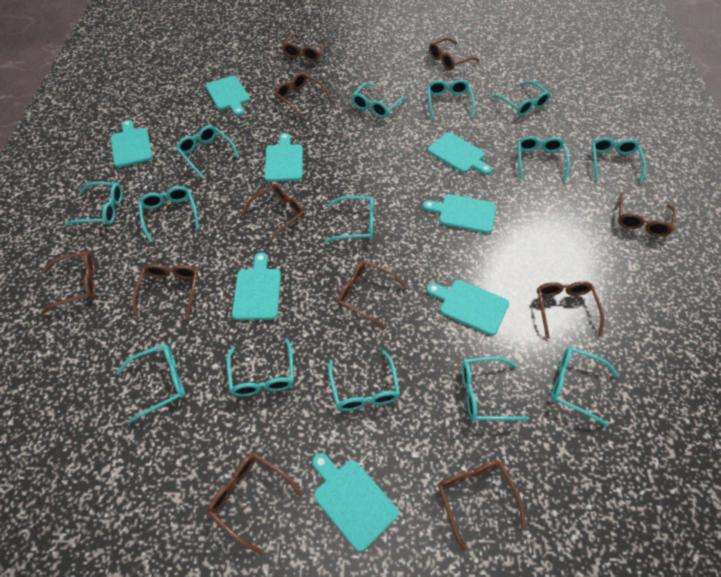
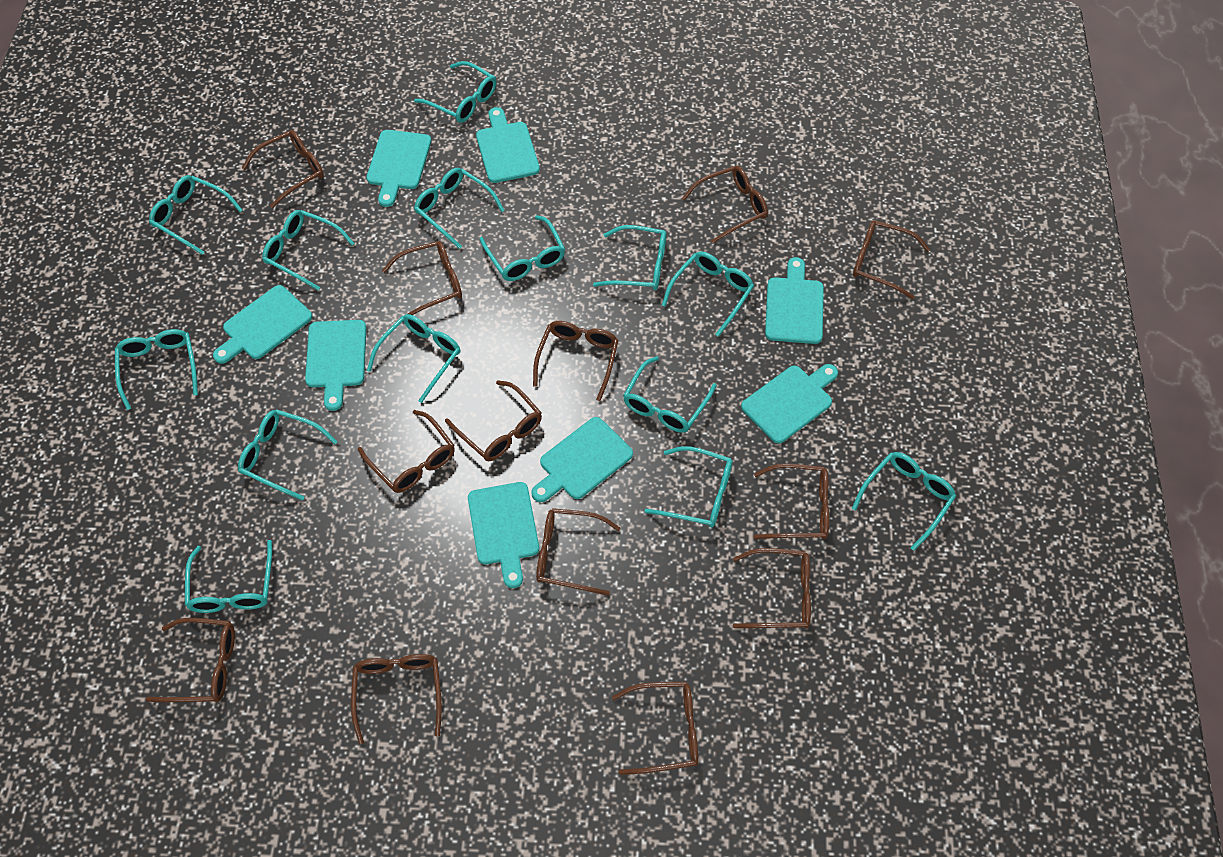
brown glasses: 11 -> 13

